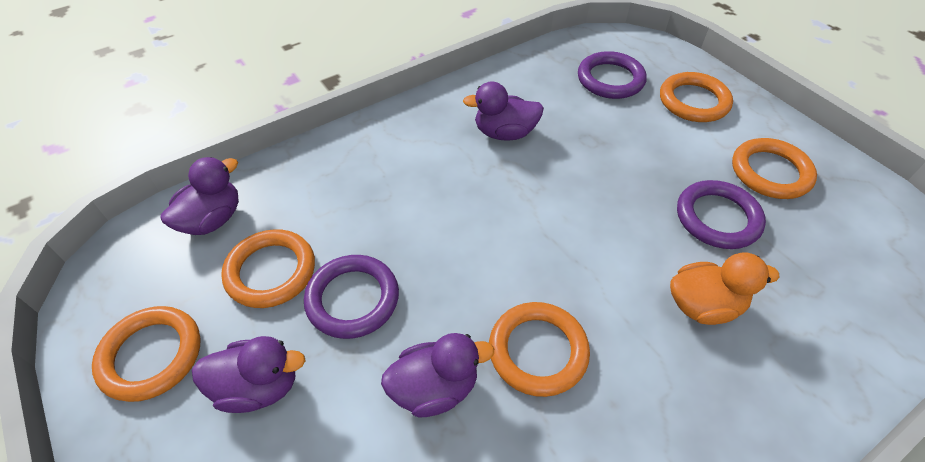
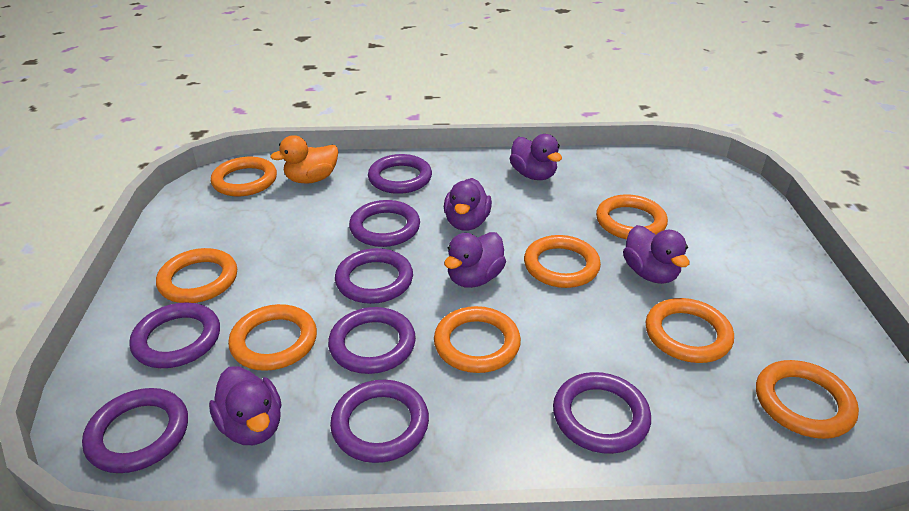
orange ring: 5 -> 8
purple duck: 4 -> 5
purple ring: 3 -> 8

